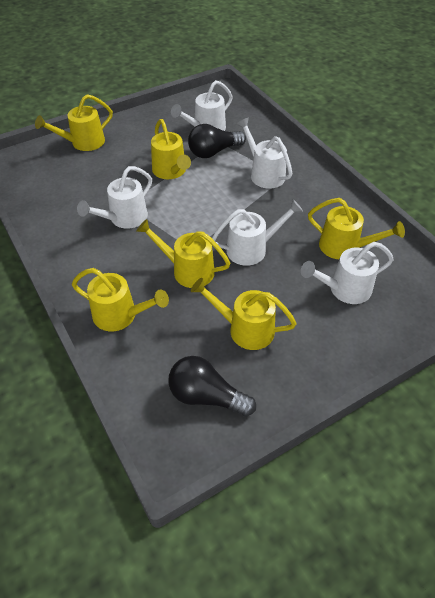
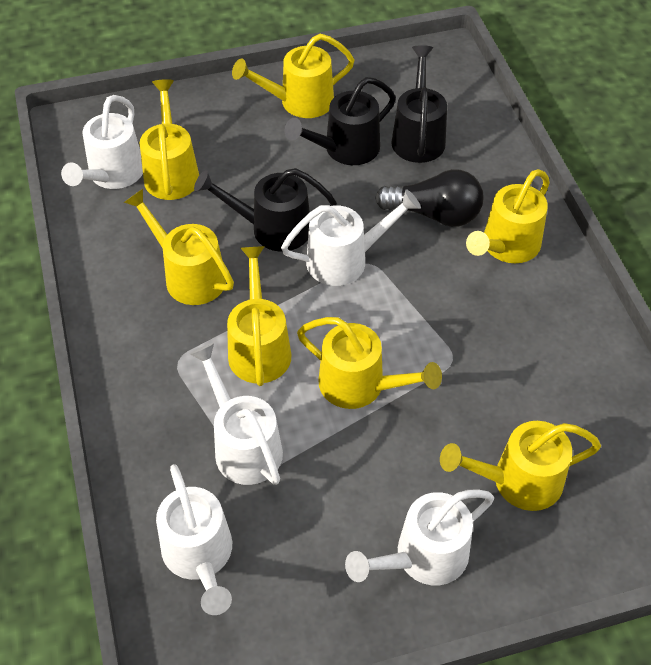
black light bulb: 2 -> 1
black watering can: 0 -> 3
yellow watering can: 6 -> 7

